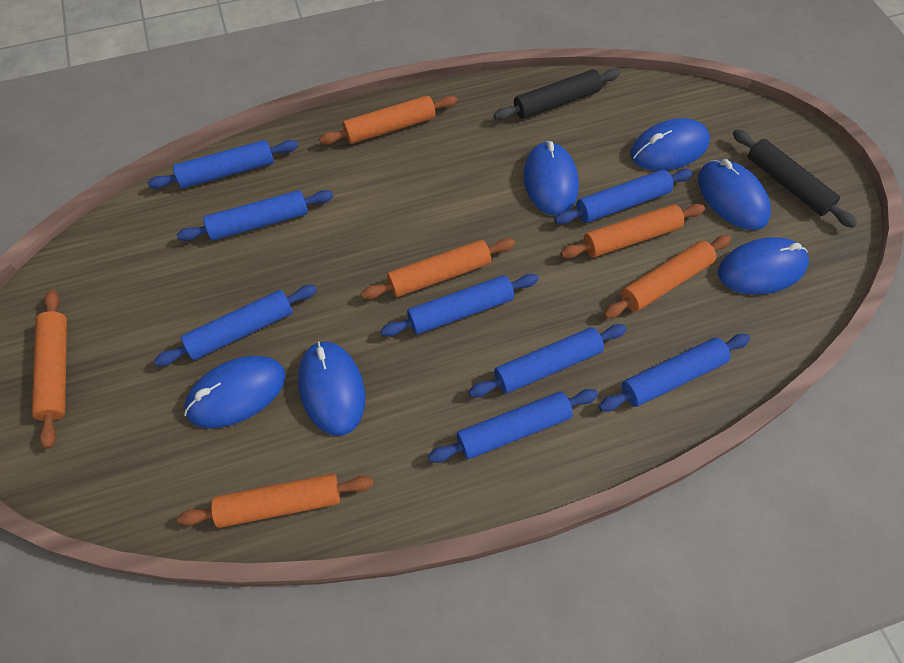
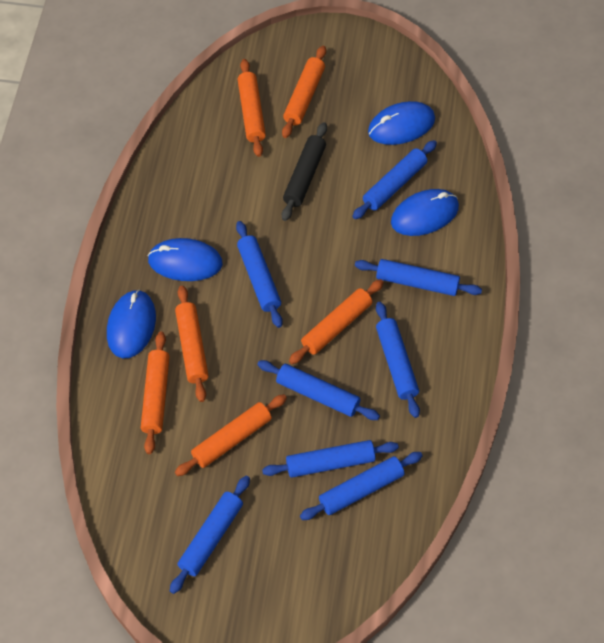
black rolling pin: 2 -> 1
blue mouse: 6 -> 4

